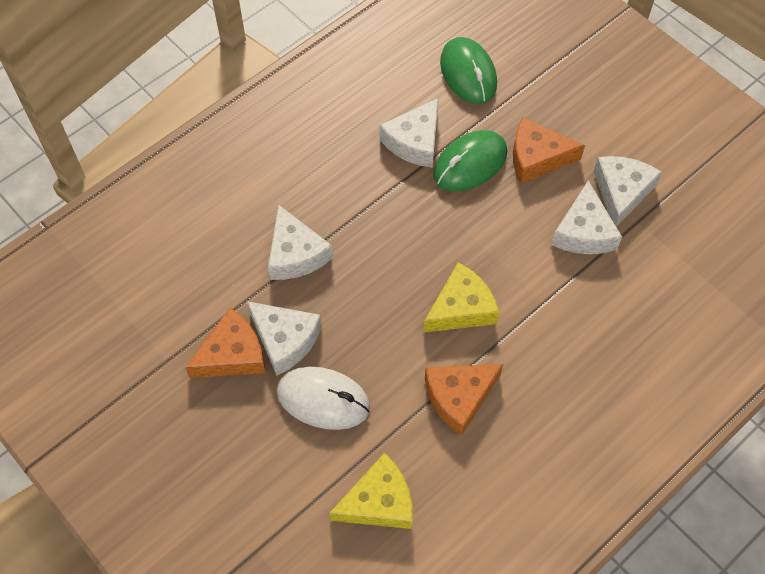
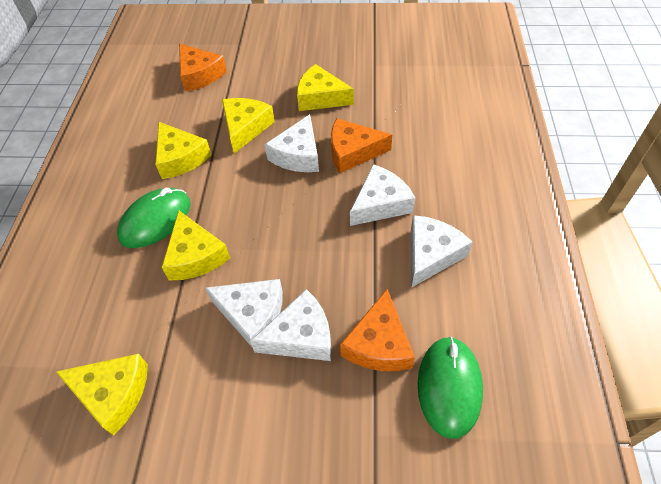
white mouse: 1 -> 0
yellow cheese: 2 -> 5

